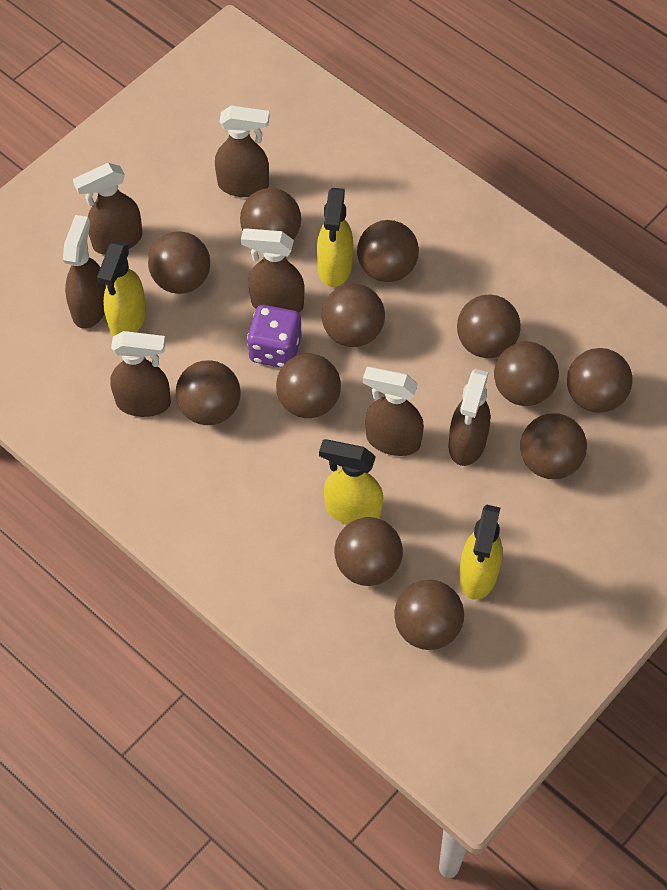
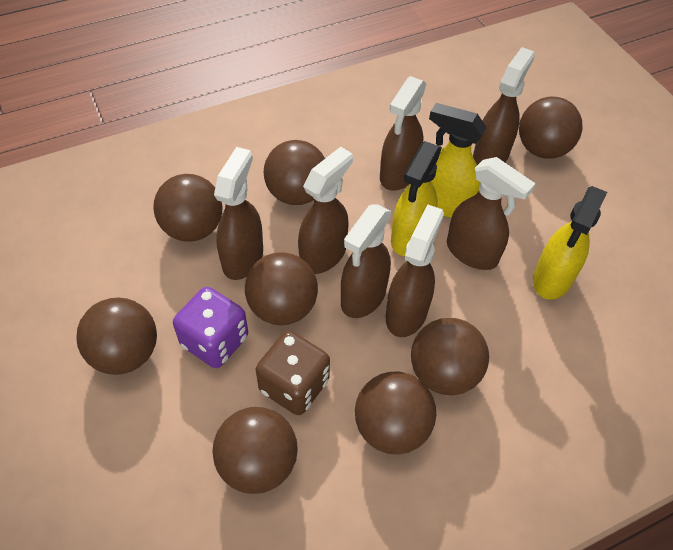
brown ball: 12 -> 8
brown dice: 0 -> 1
yellow spray bottle: 4 -> 3

